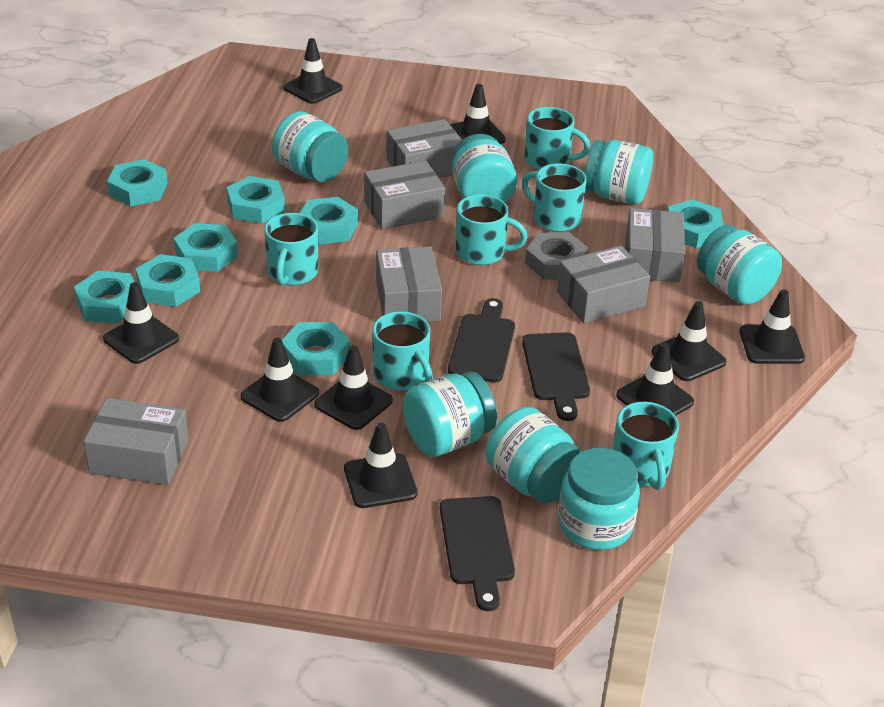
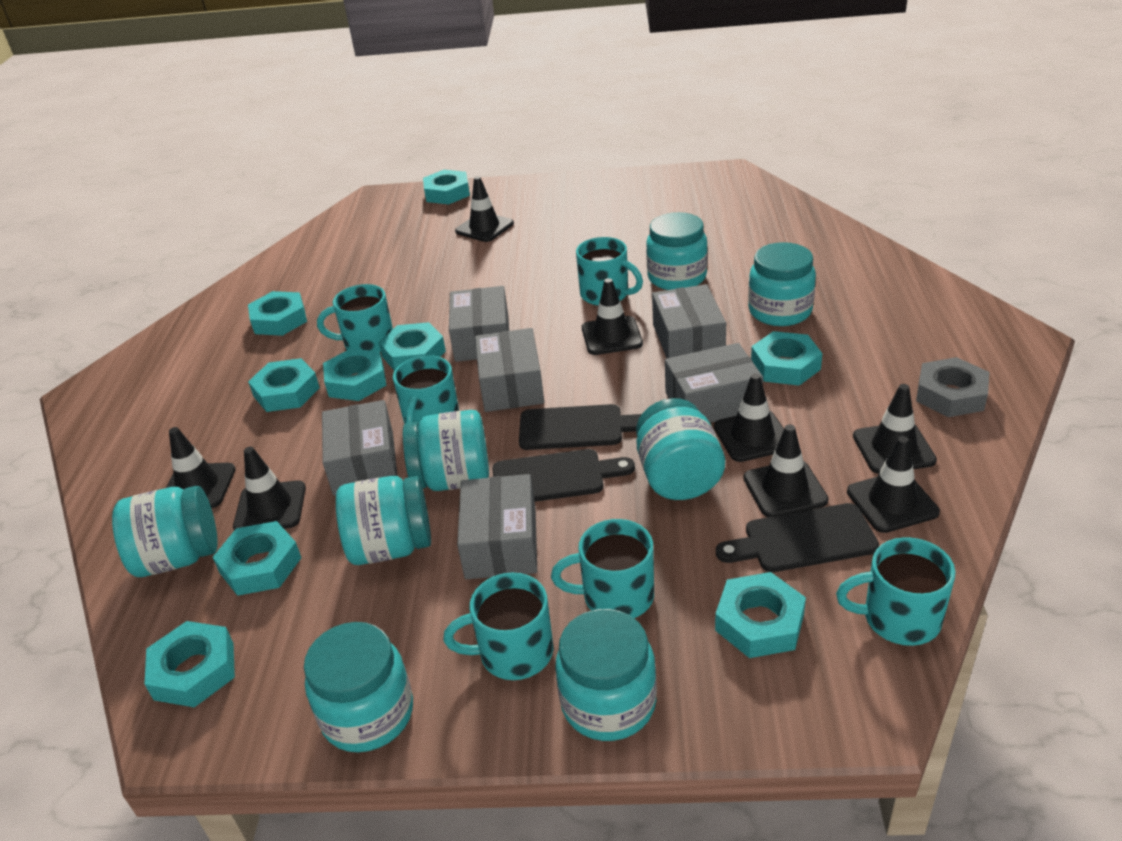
black traffic cone: 9 -> 8
turquoise jar: 7 -> 8
turquoise nut: 8 -> 9

